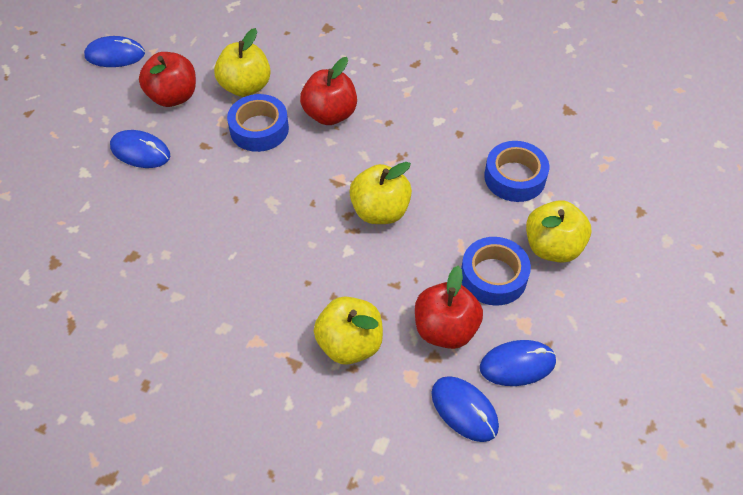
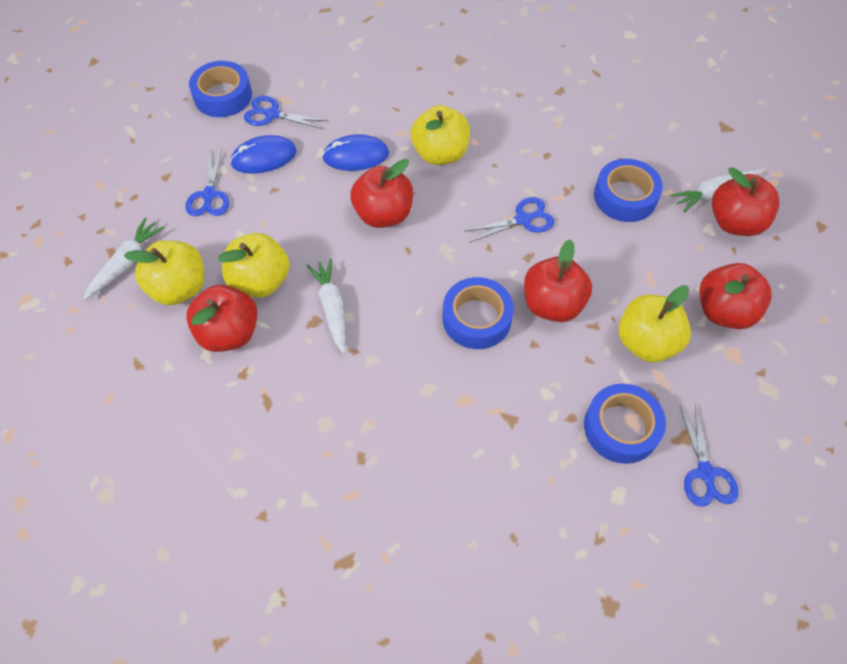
blue mouse: 4 -> 2
blue scissors: 0 -> 4
blue tape: 3 -> 4
red apple: 3 -> 5
white carrot: 0 -> 3

